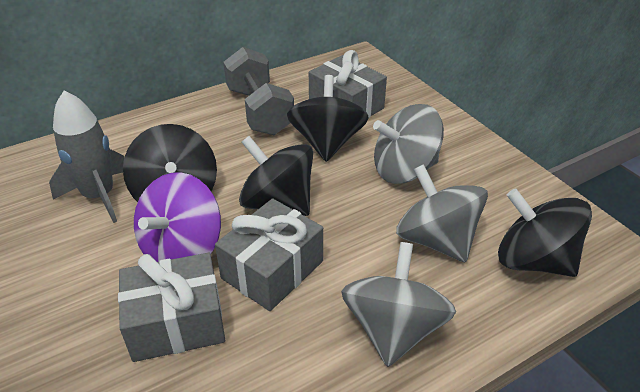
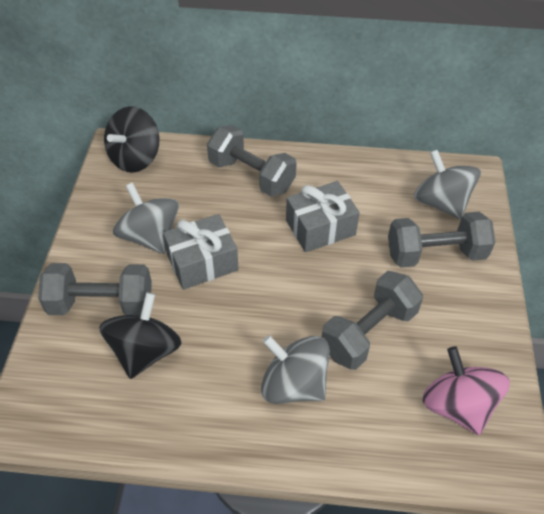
black spinning top: 4 -> 2
grey dumbbell: 1 -> 4
grey gift: 3 -> 2
grey rocket: 1 -> 0
pink spinning top: 0 -> 1
purple spinning top: 1 -> 0

